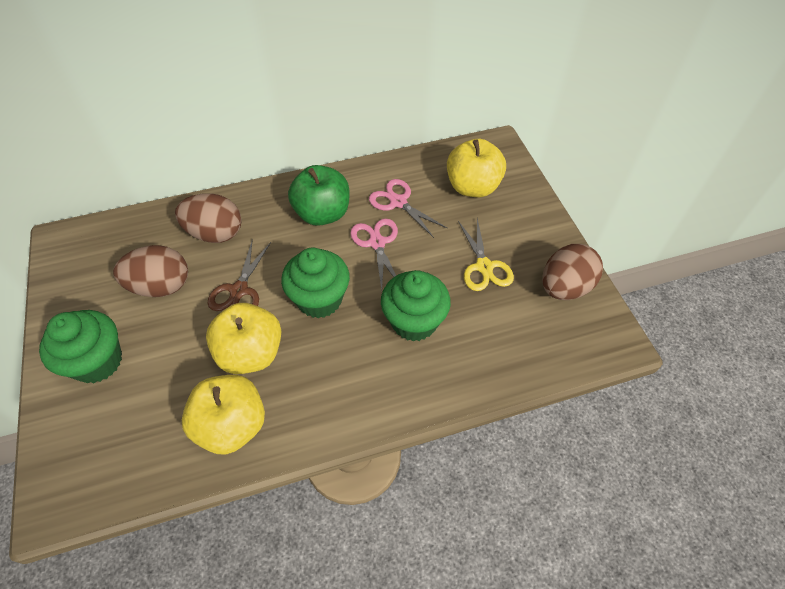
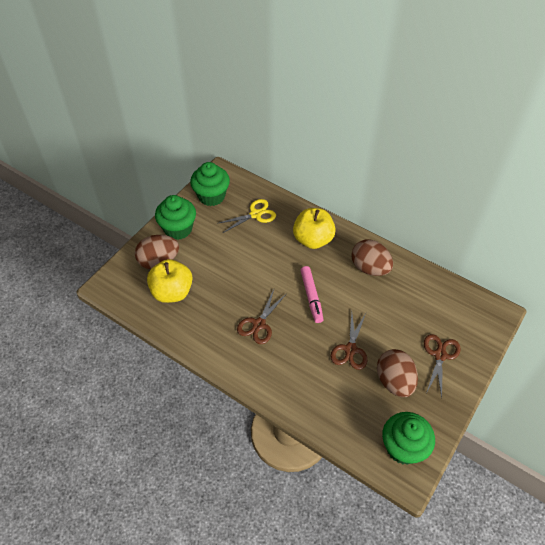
brown scissors: 1 -> 3
green apple: 1 -> 0
pink marker: 0 -> 1
pink scissors: 2 -> 0
yellow apple: 3 -> 2

